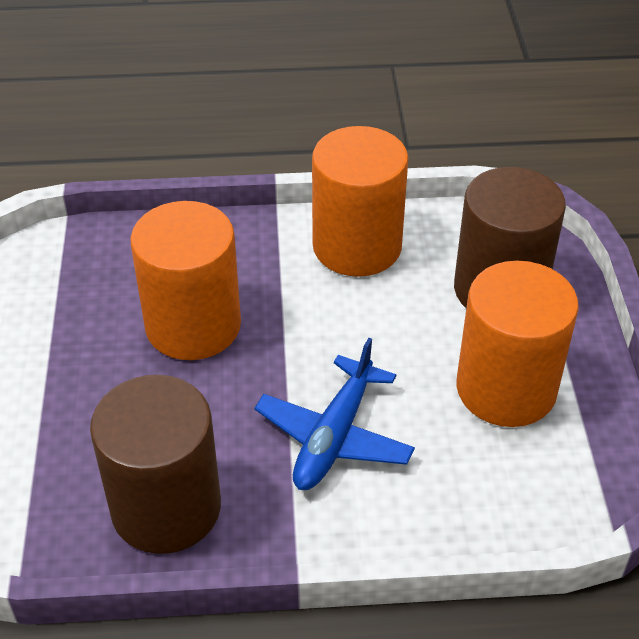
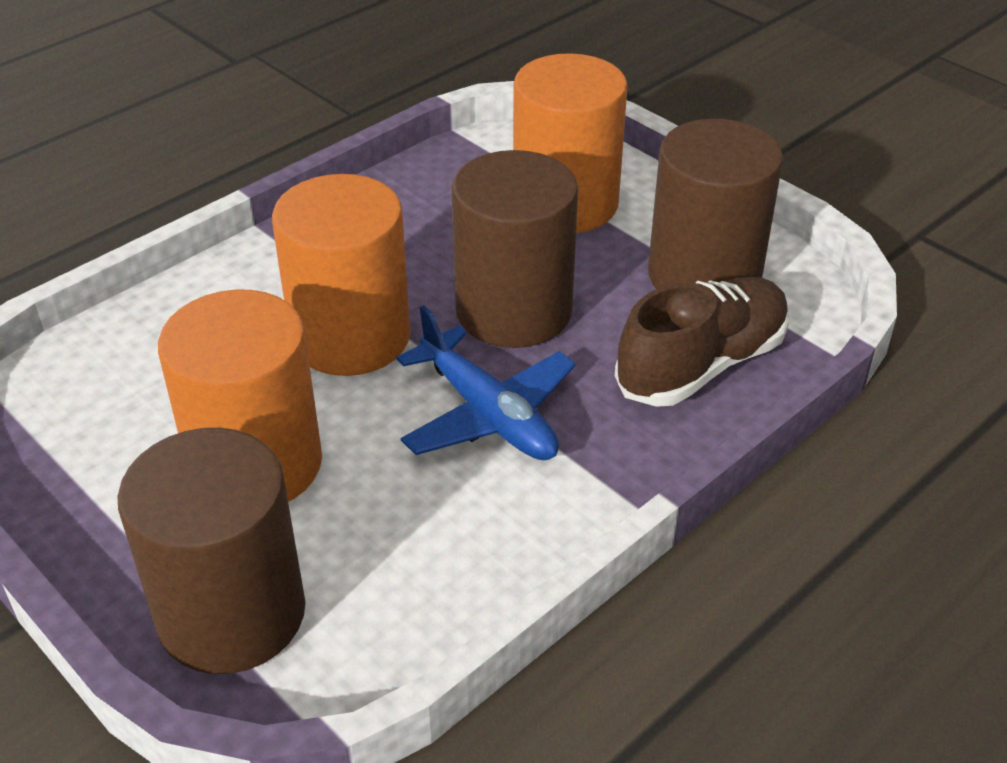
brown cylinder: 2 -> 3
brown shoe: 0 -> 1

